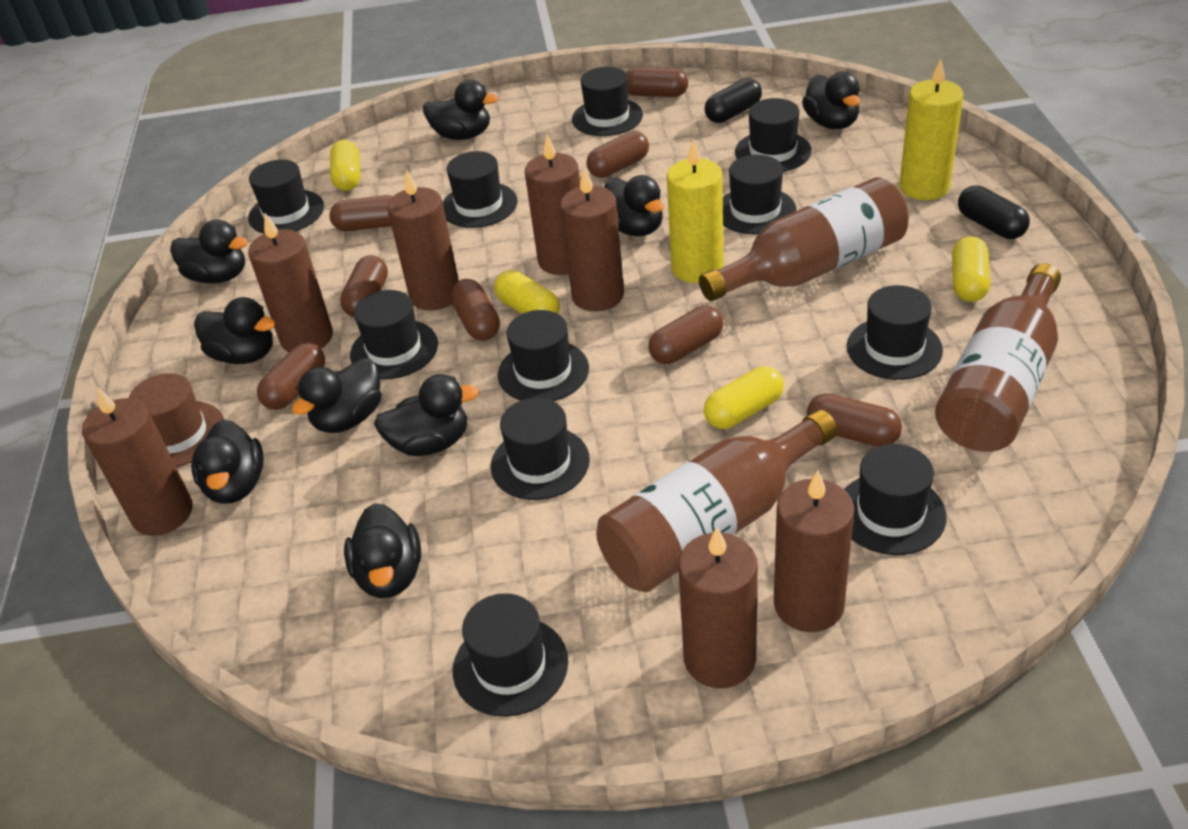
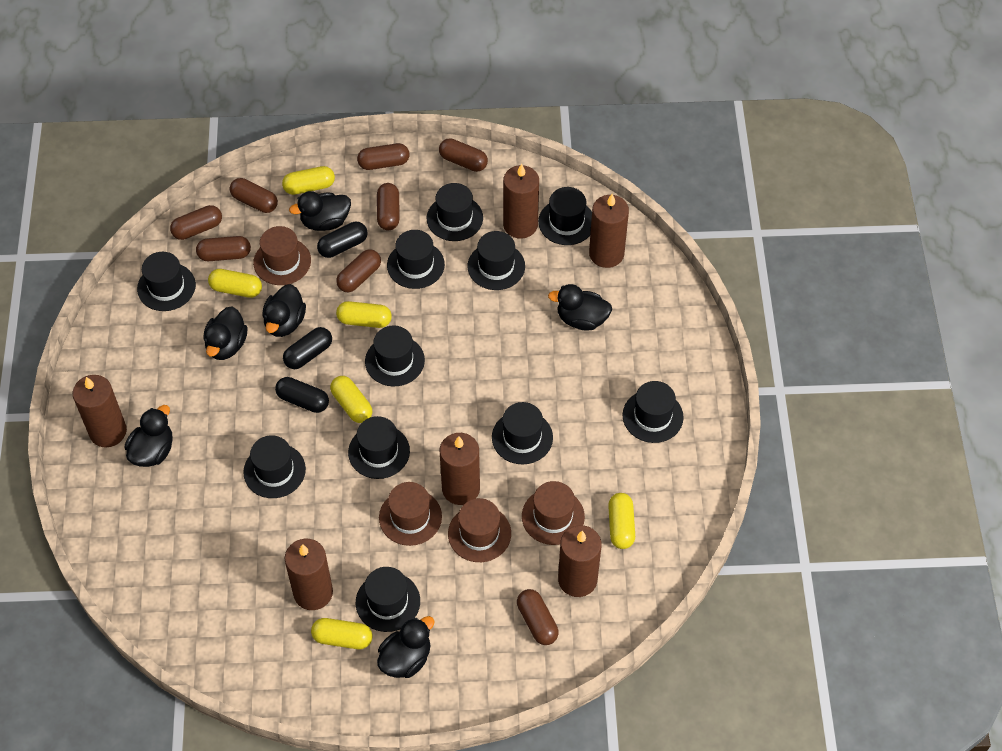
black capsule: 2 -> 3
black duck: 9 -> 6
brown bottle: 3 -> 0
brown candle: 7 -> 6
brown hat: 1 -> 4
yellow candle: 2 -> 0
yellow capsule: 4 -> 6

